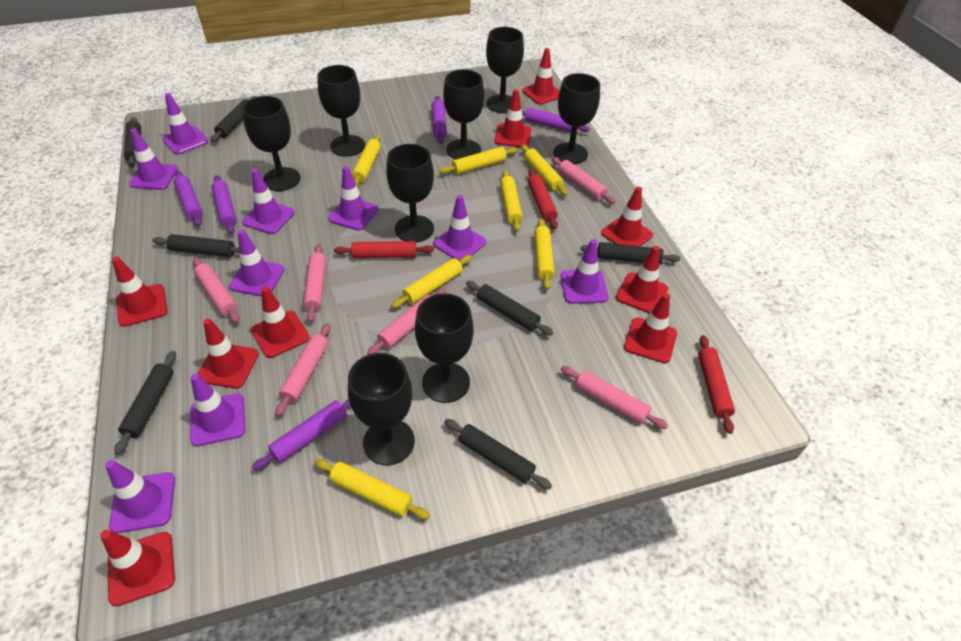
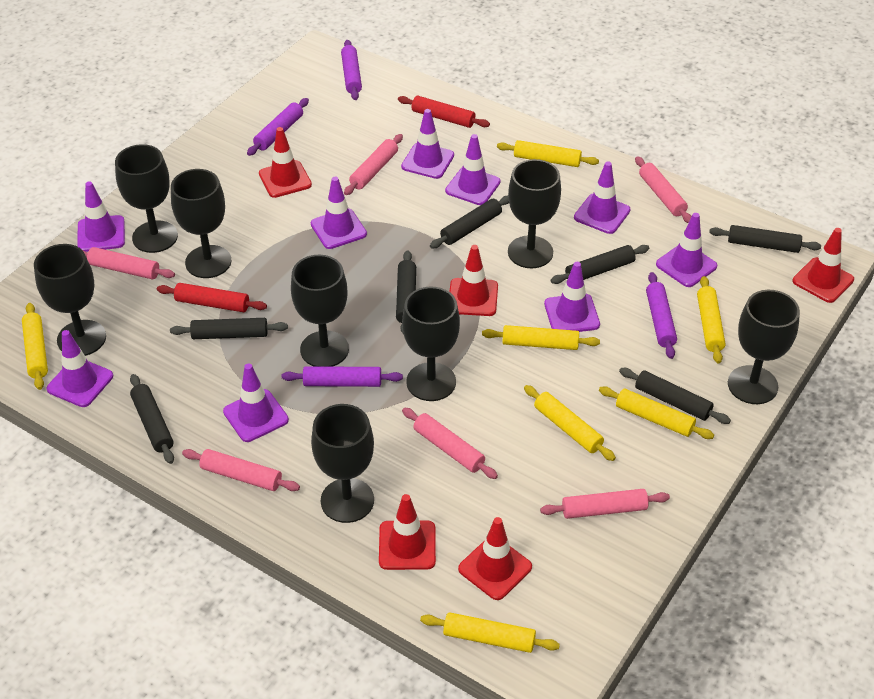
purple rolling pin: 5 -> 4
red rolling pin: 3 -> 2
red traffic cone: 9 -> 5

